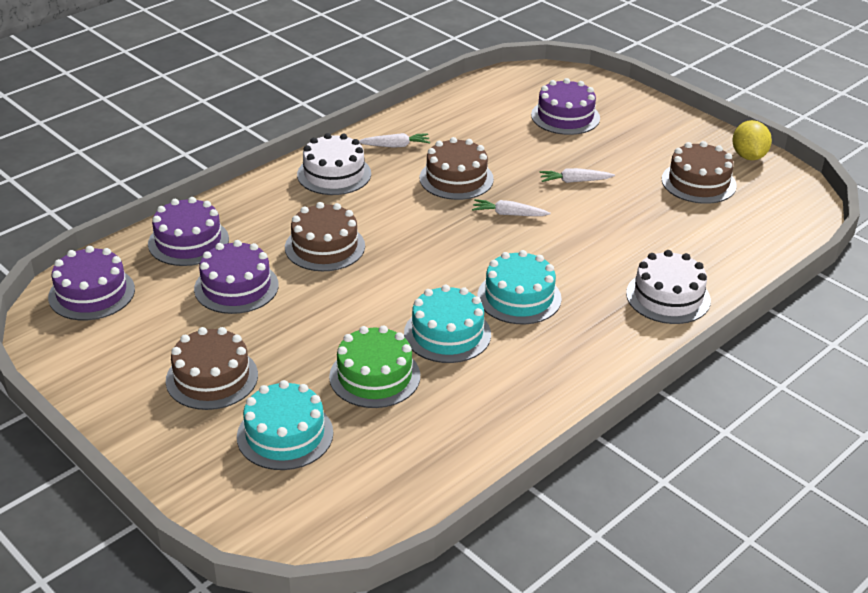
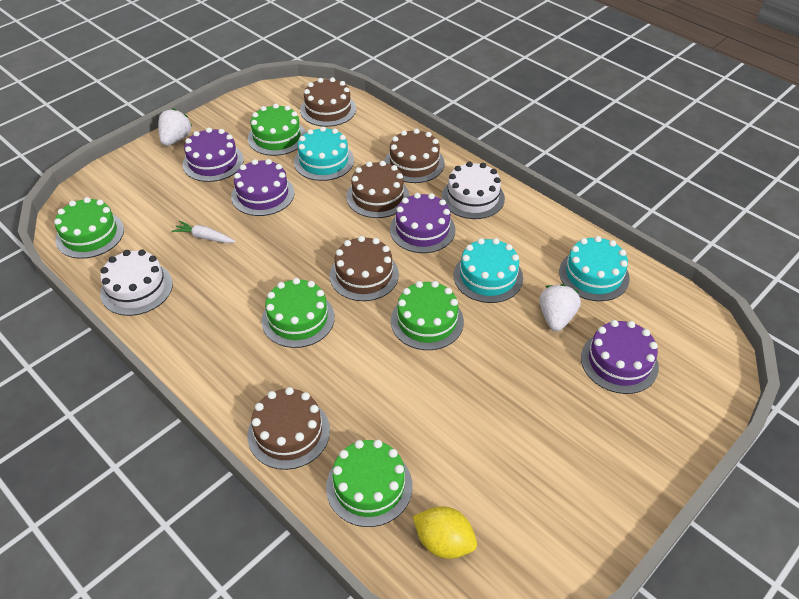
brown cake: 4 -> 5
green cake: 1 -> 5
white carrot: 3 -> 1
white strawberry: 0 -> 2

